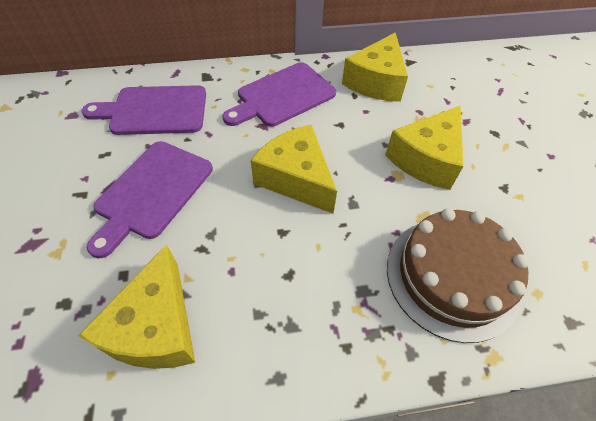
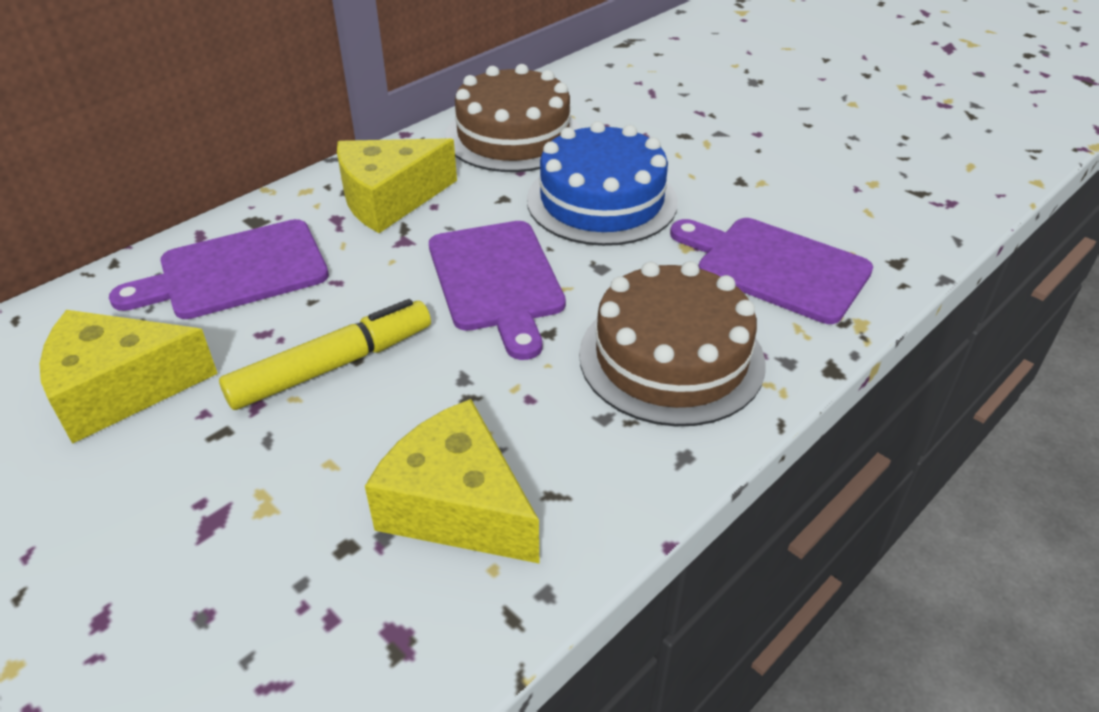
blue cake: 0 -> 1
brown cake: 1 -> 2
yellow cheese: 4 -> 3
yellow marker: 0 -> 1

